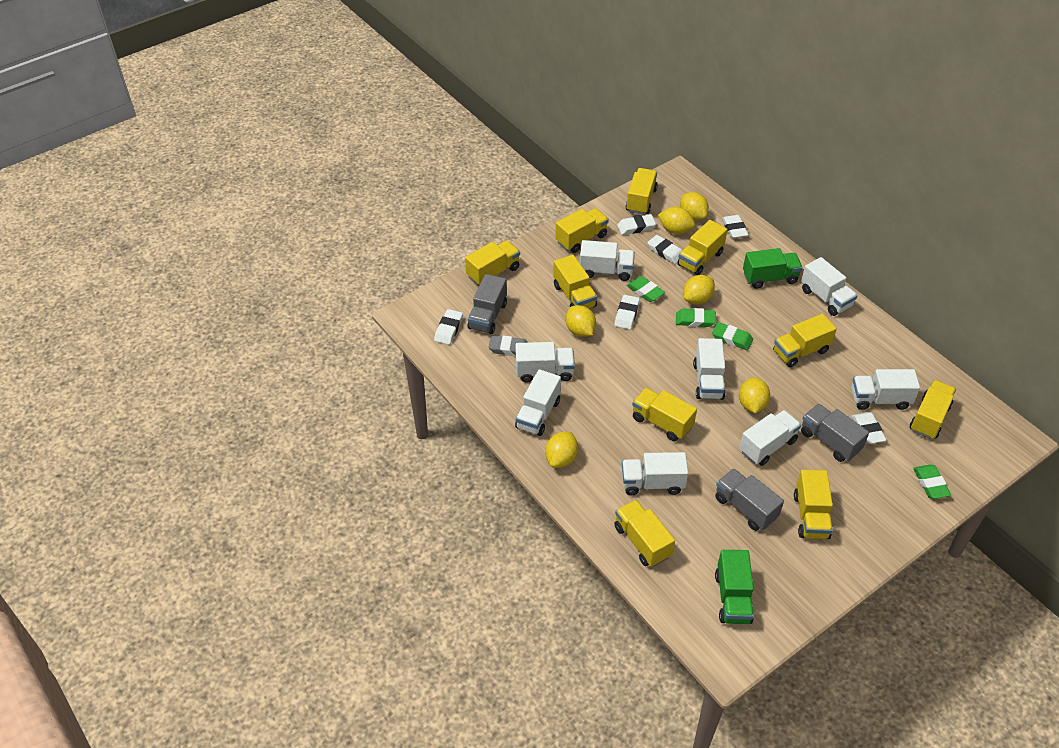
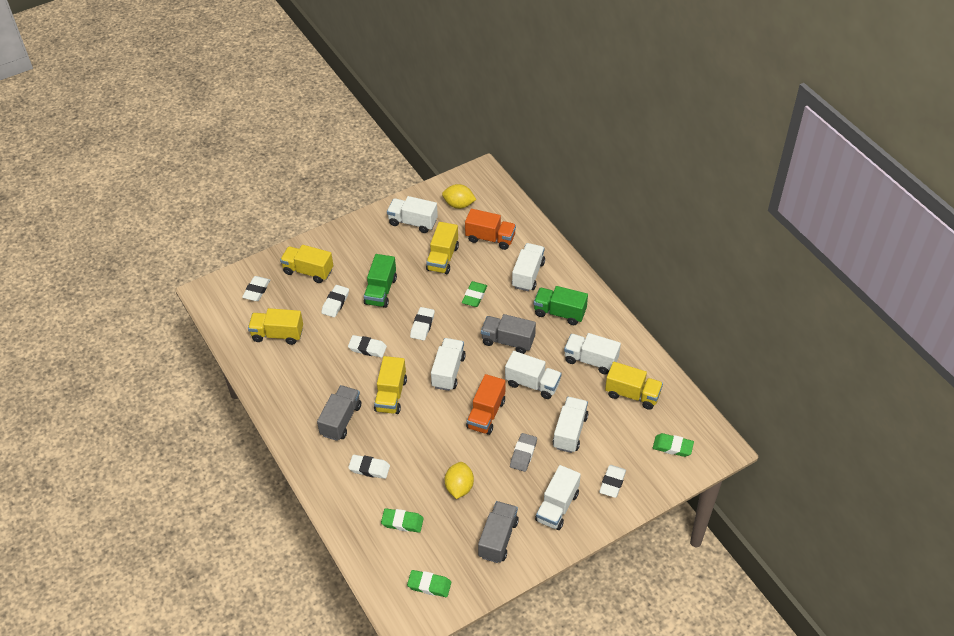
orange truck: 0 -> 2
white truck: 8 -> 7
yellow lemon: 6 -> 2
yellow truck: 10 -> 5

